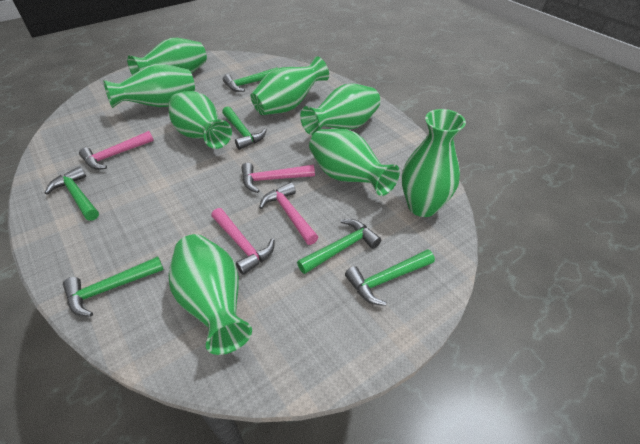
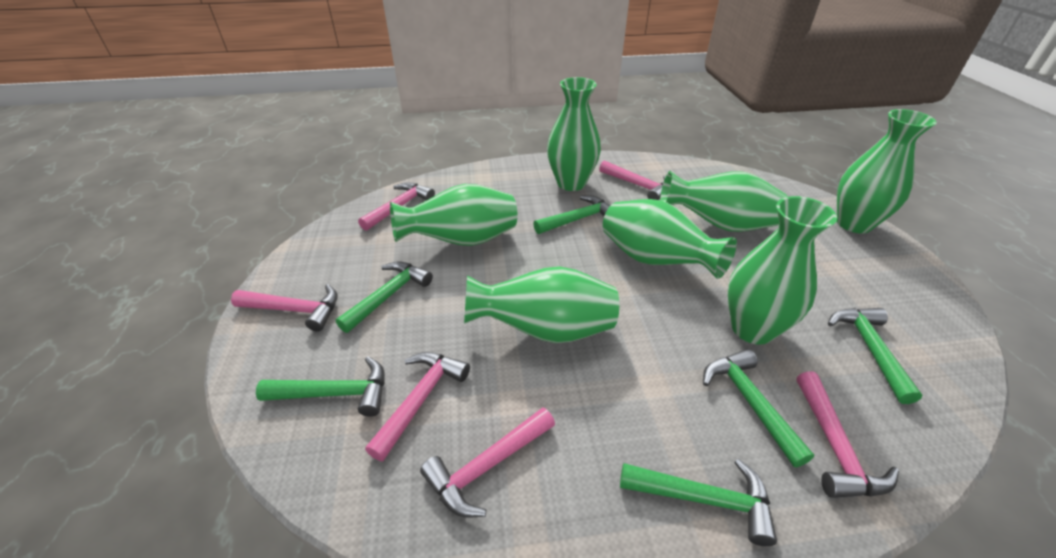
green vase: 8 -> 7
pink hammer: 4 -> 6

